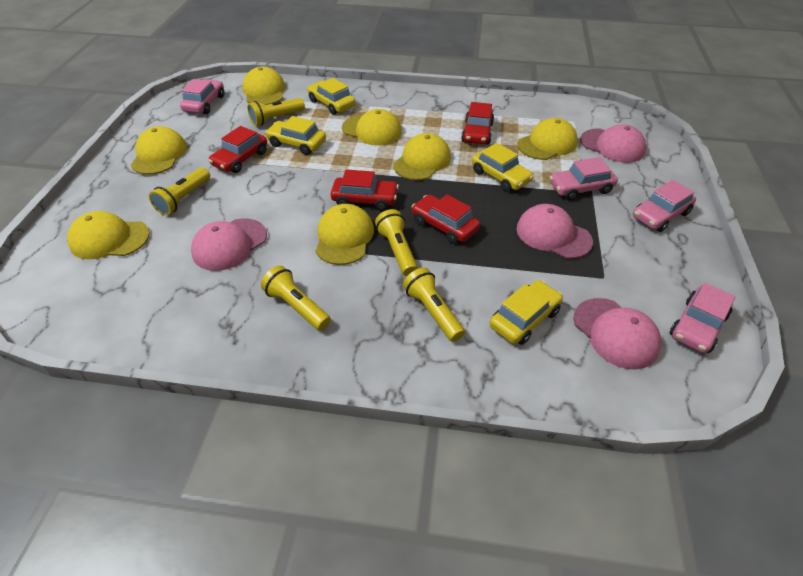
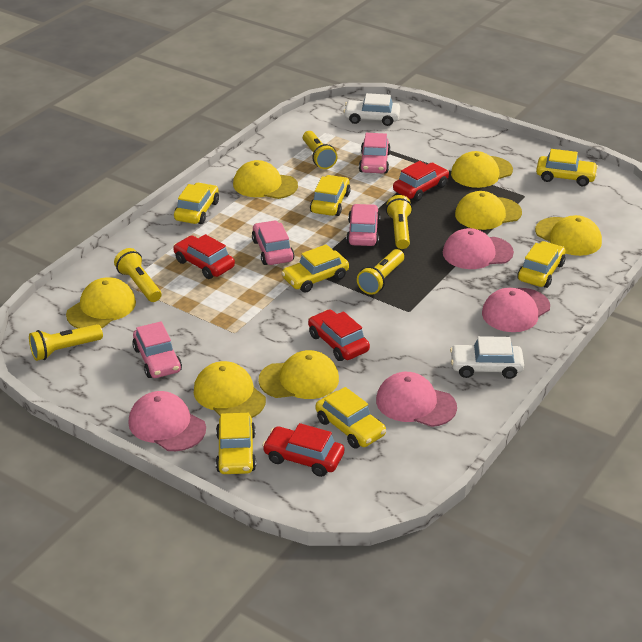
white car: 0 -> 2
yellow car: 4 -> 7

